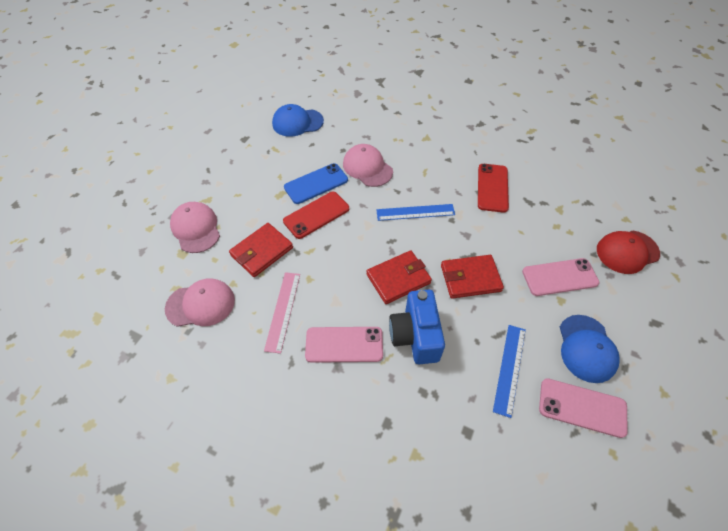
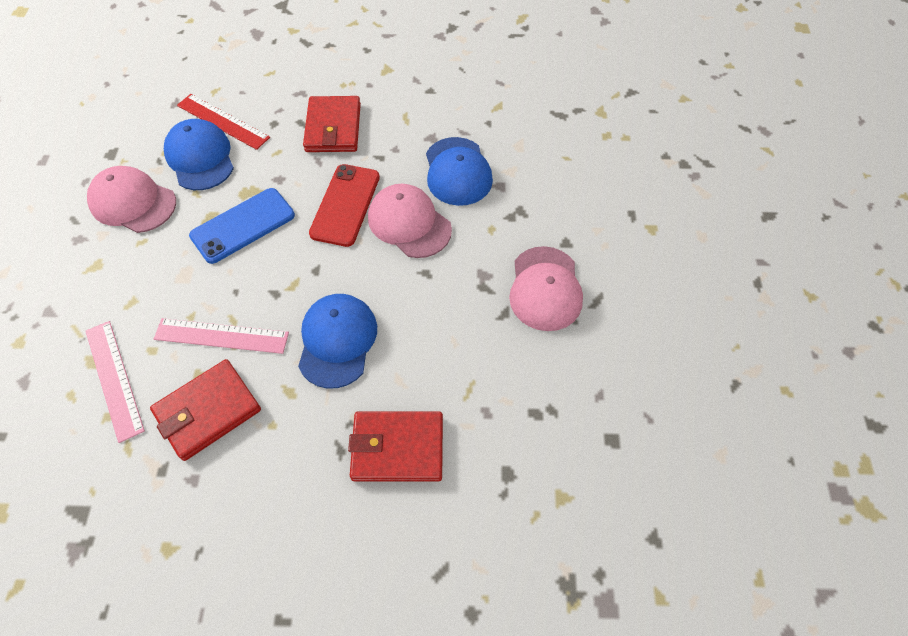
blue camera: 1 -> 0
blue cap: 2 -> 3
blue ruler: 2 -> 0
pink phone: 3 -> 0
pink ruler: 1 -> 2
red cap: 1 -> 0
red phone: 2 -> 1
red ruler: 0 -> 1

